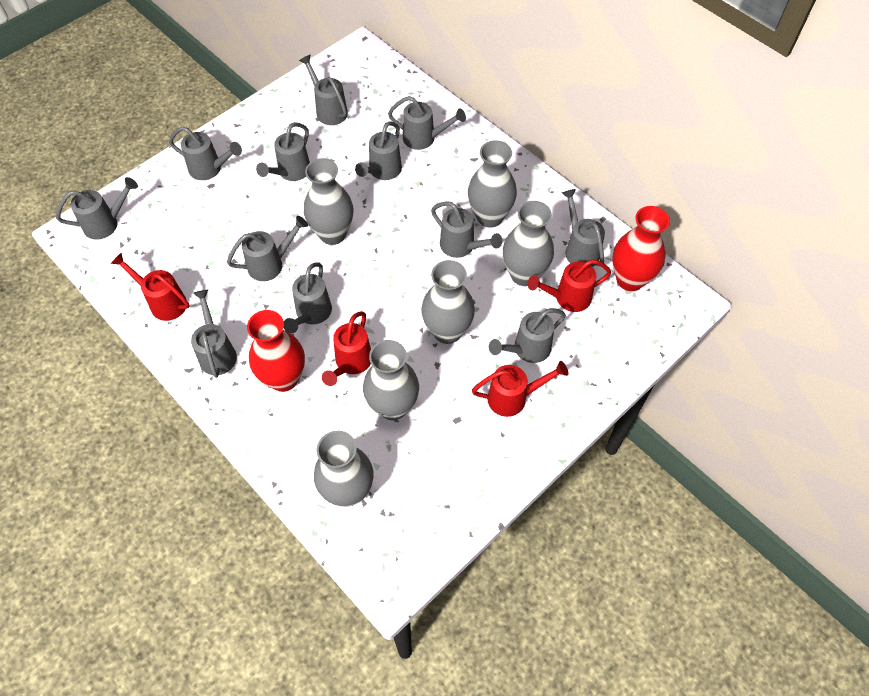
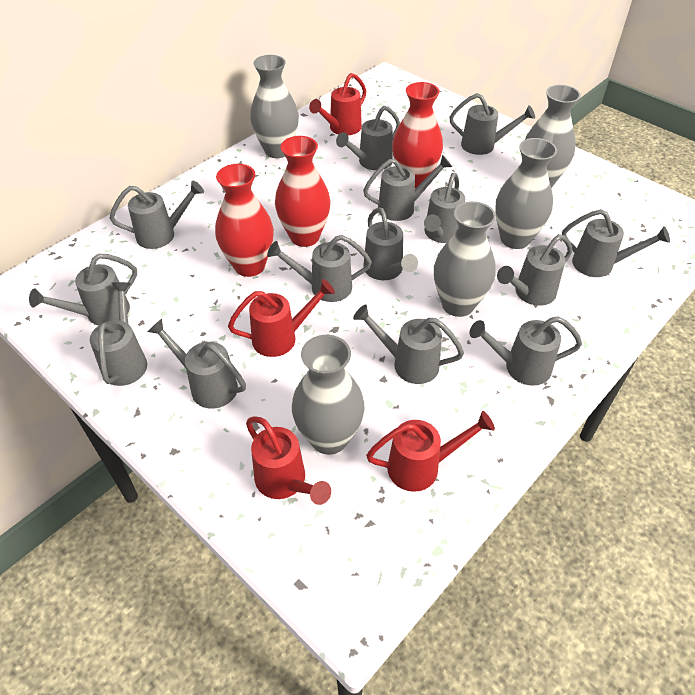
grey vase: 6 -> 5
grey watering can: 12 -> 14
red vase: 2 -> 3

